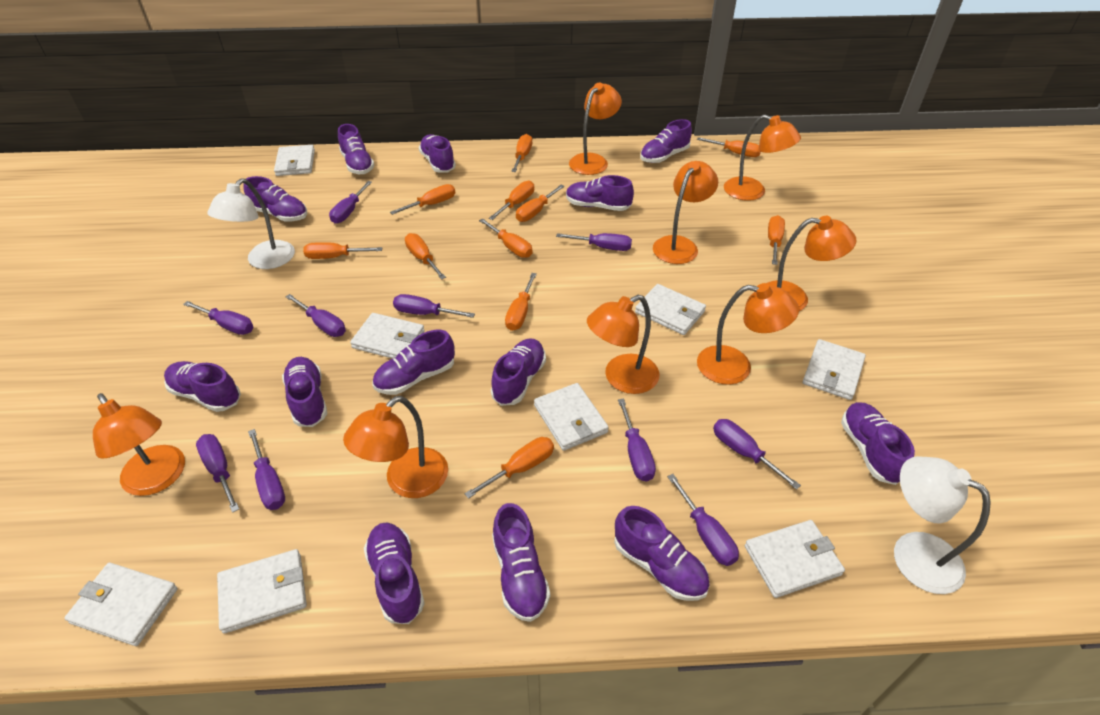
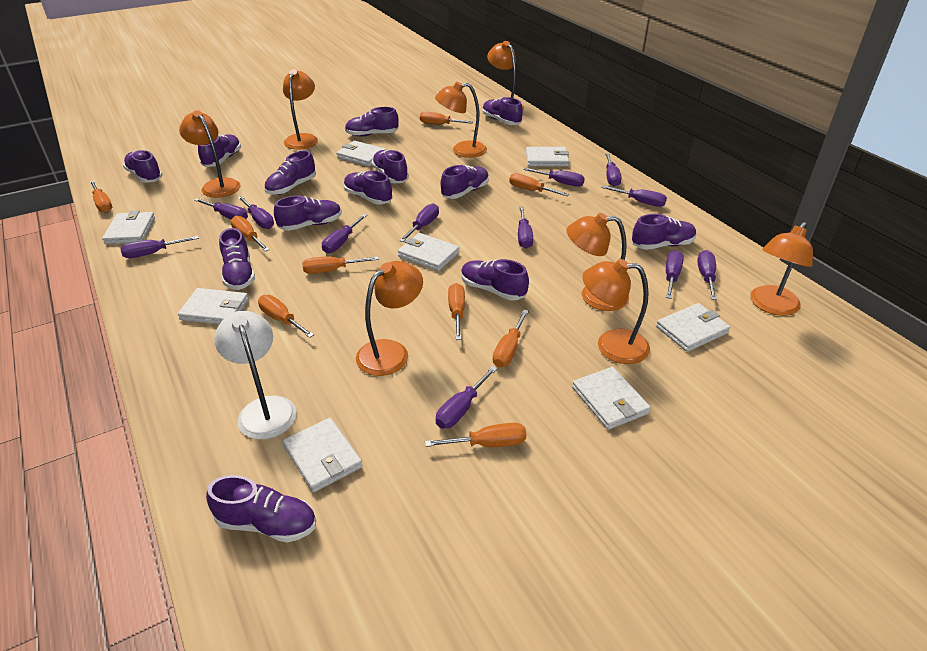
orange screwdriver: 11 -> 9
purple screwdriver: 10 -> 12
white lamp: 2 -> 1

